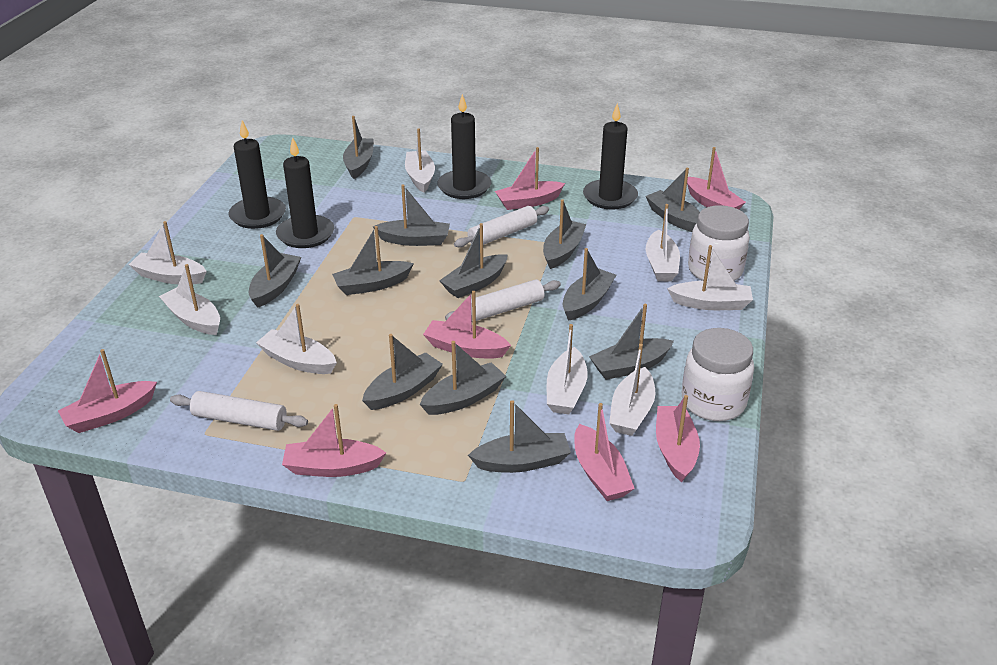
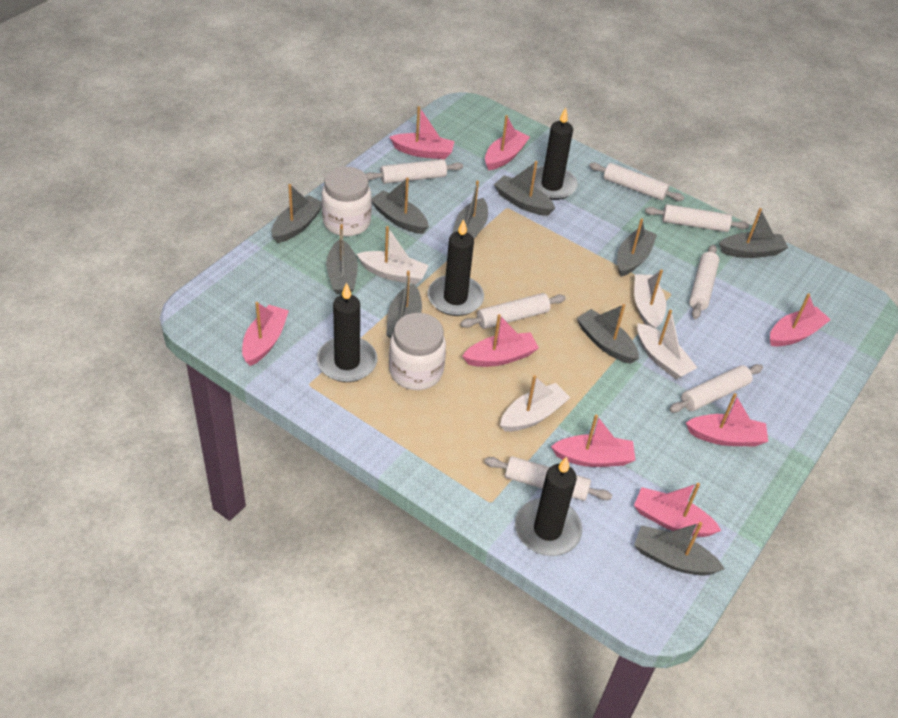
grey boat: 12 -> 10
pink boat: 7 -> 8
white boat: 8 -> 4
white rolling pin: 3 -> 7

